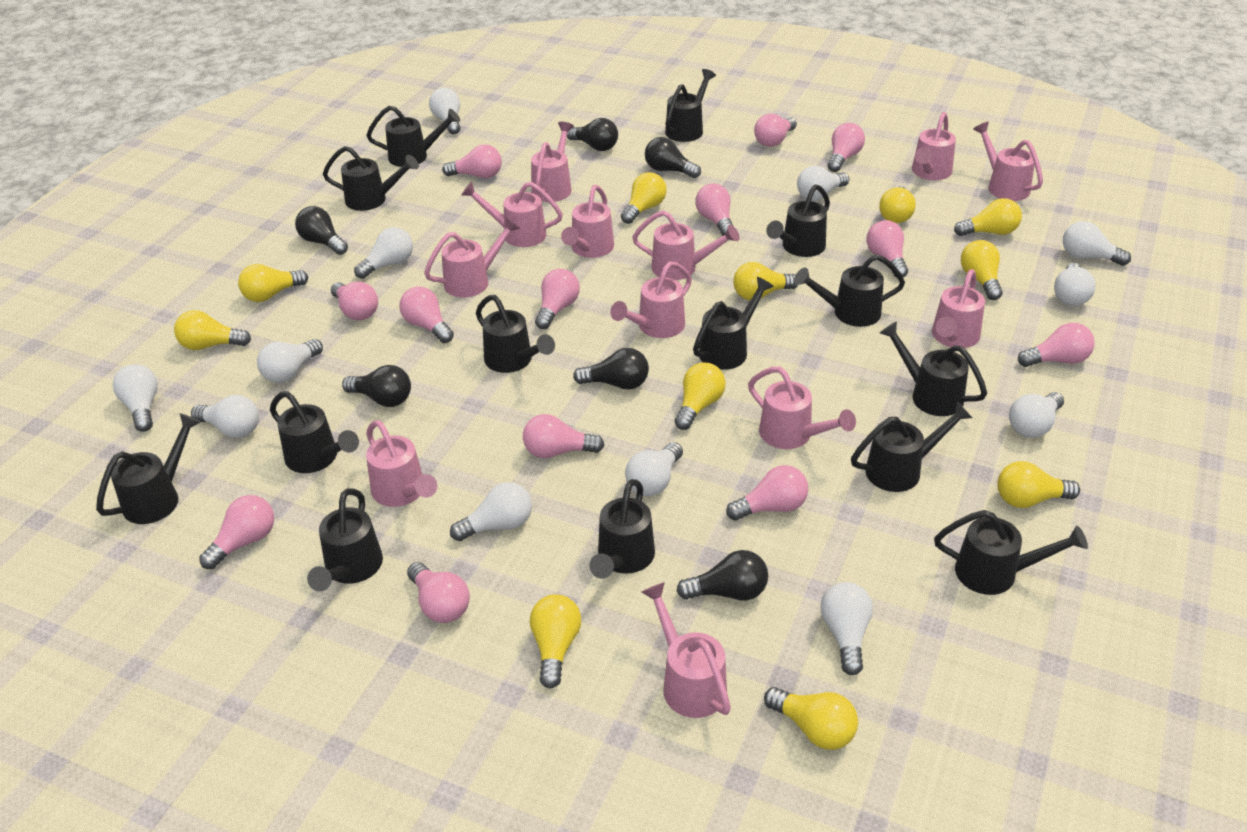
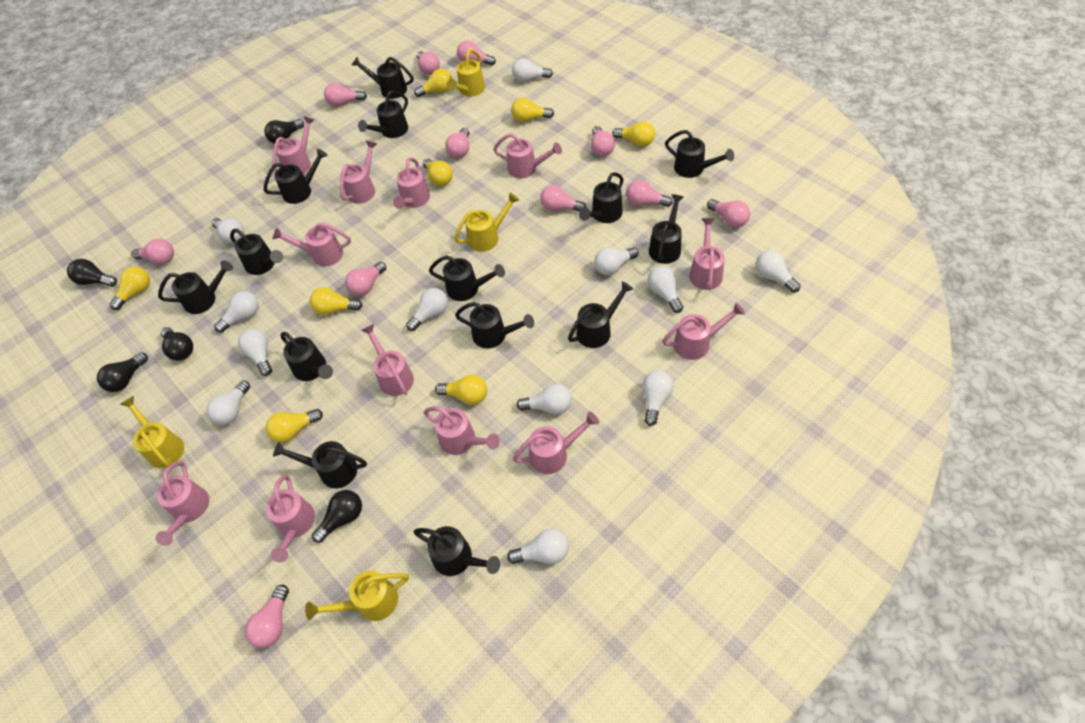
black light bulb: 6 -> 5
pink light bulb: 13 -> 11
yellow light bulb: 11 -> 8
yellow watering can: 0 -> 4

